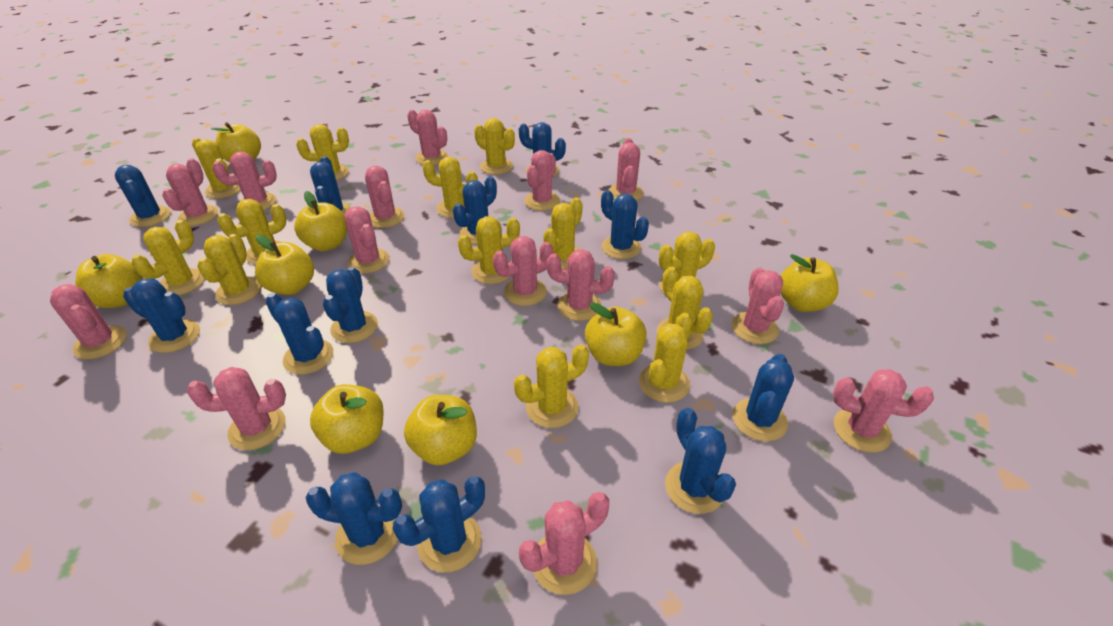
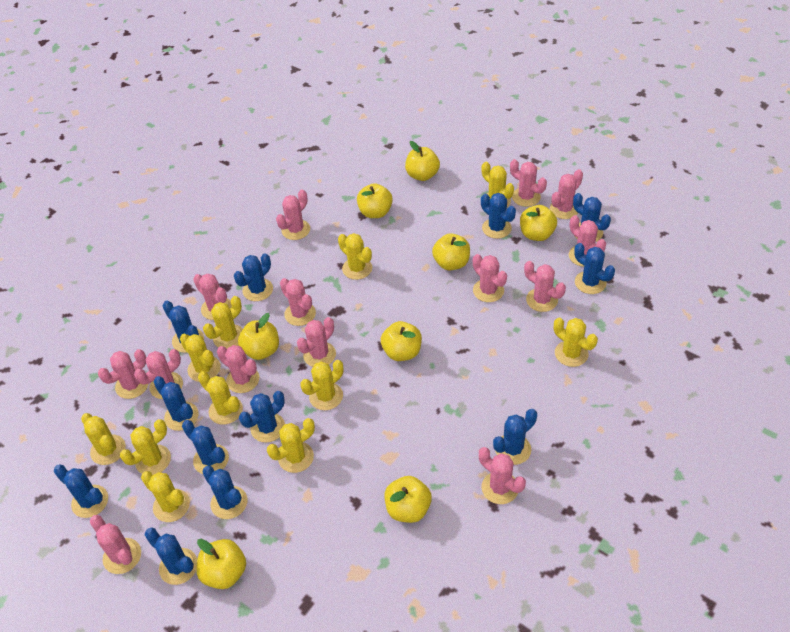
yellow cactus: 13 -> 11

